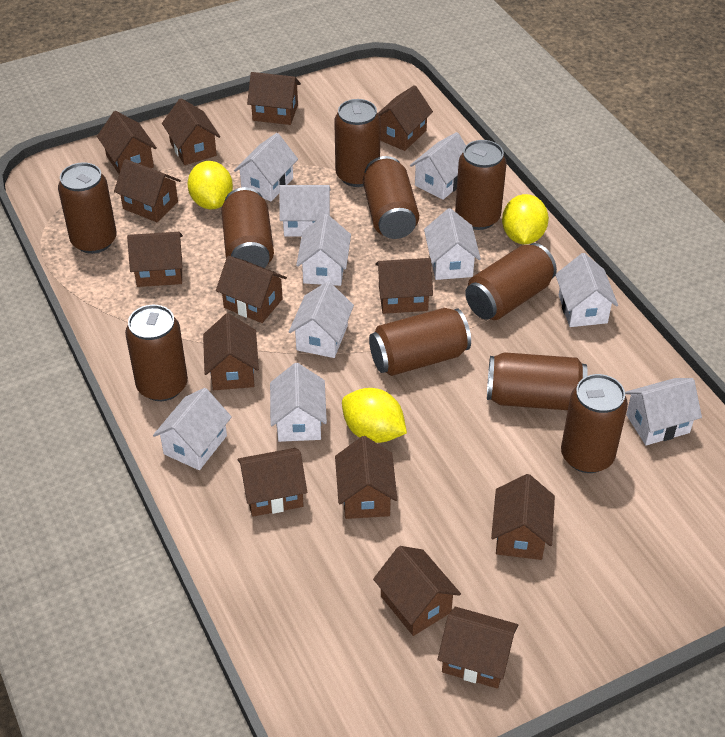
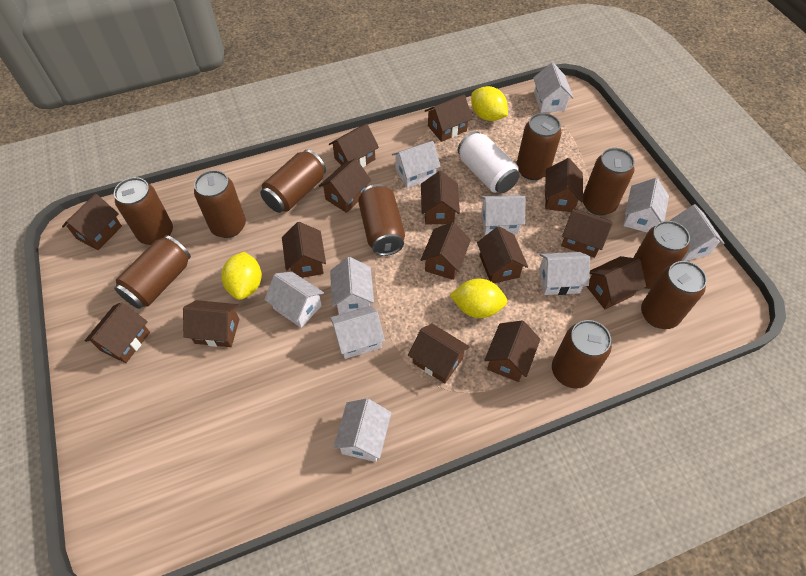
brown house: 14 -> 15
white can: 0 -> 1

